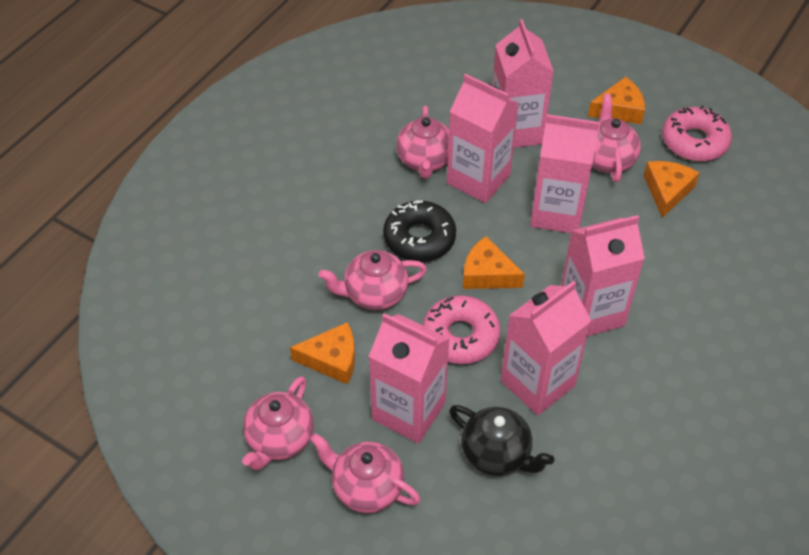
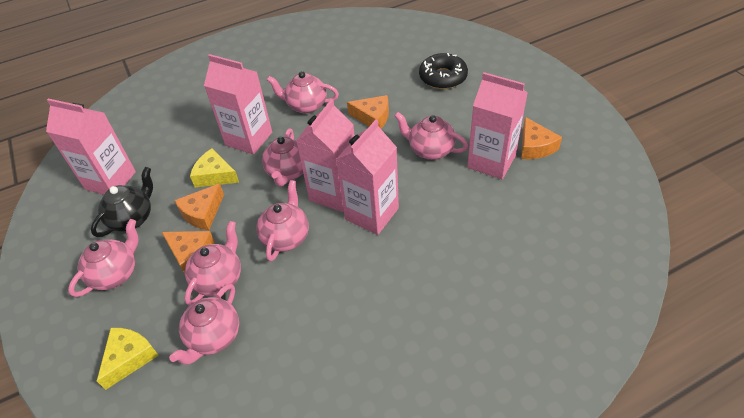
pink carton: 6 -> 5
pink donut: 2 -> 0
pink teapot: 5 -> 7
yellow cheese: 0 -> 2

